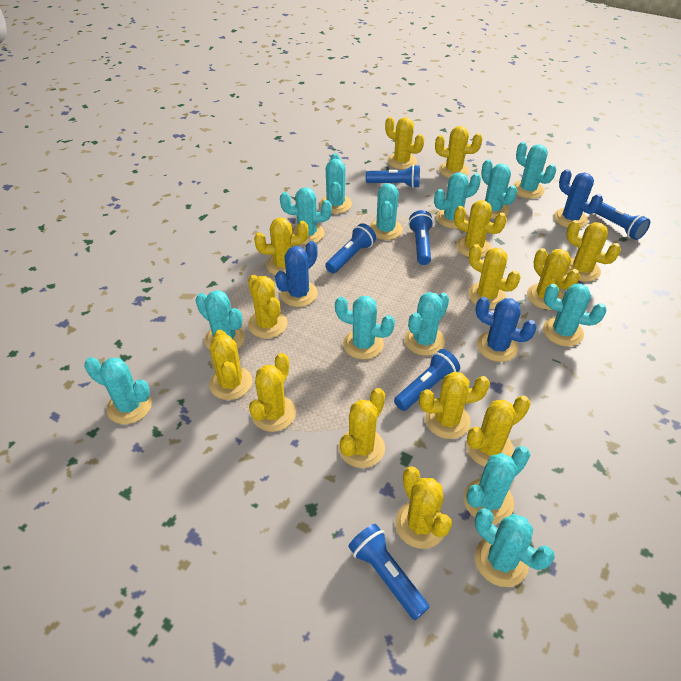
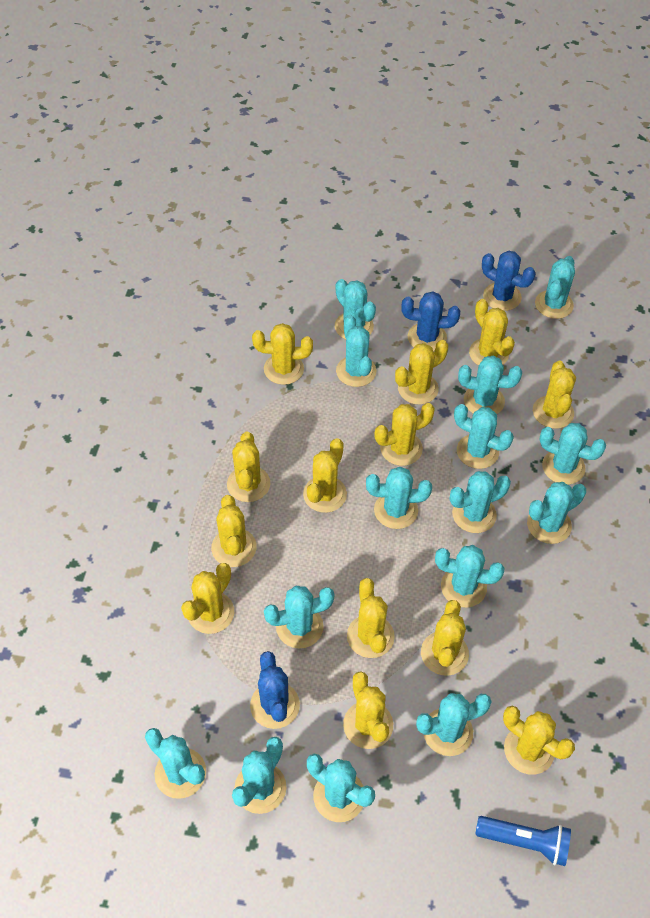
blue flashlight: 6 -> 1
turquoise cactus: 13 -> 15
yellow cactus: 14 -> 13

